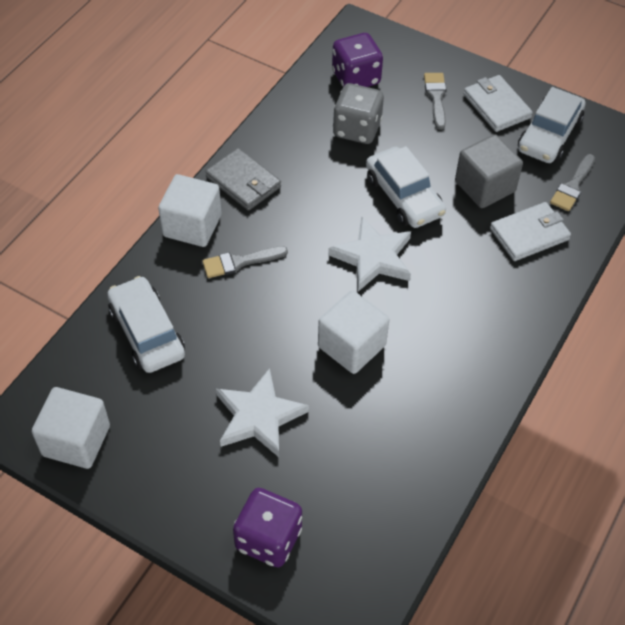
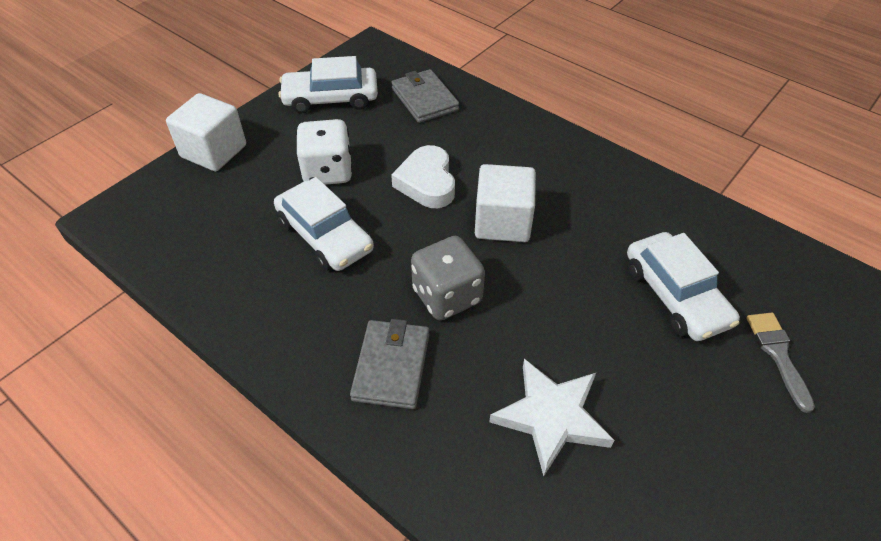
grey brush: 3 -> 1
grey cube: 1 -> 0
grey wallet: 1 -> 2
purple dice: 2 -> 0
white cube: 3 -> 2
white dice: 0 -> 1
white heart: 0 -> 1
white star: 2 -> 1
white wallet: 2 -> 0

